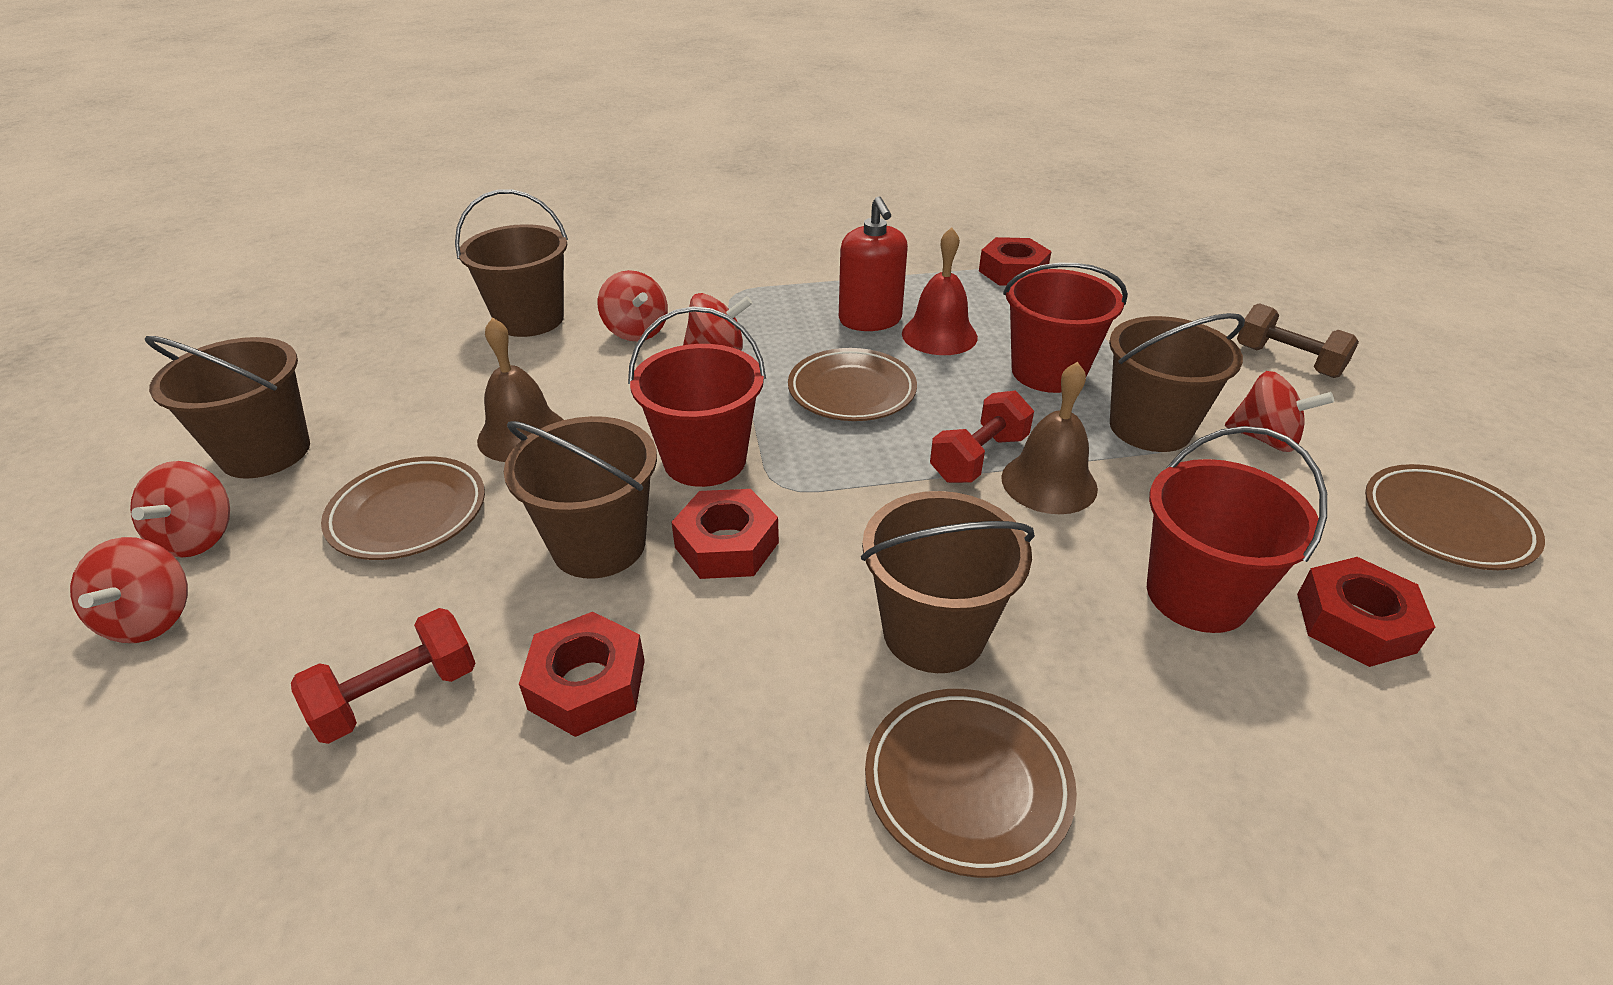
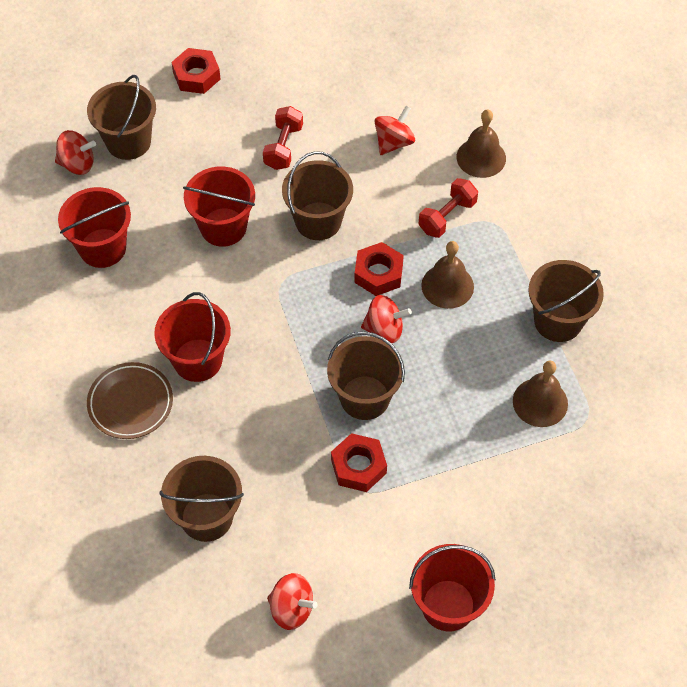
brown bell: 2 -> 3
brown dumbbell: 1 -> 0
brown plate: 4 -> 1
red bell: 1 -> 0
red bucket: 3 -> 4
red nut: 4 -> 3
red soap dispenser: 1 -> 0
red spinning top: 5 -> 4

